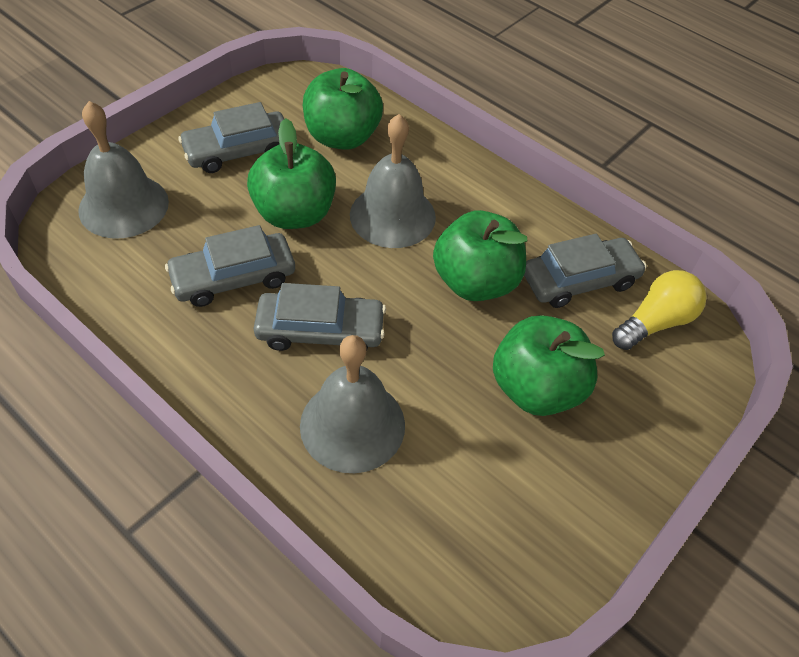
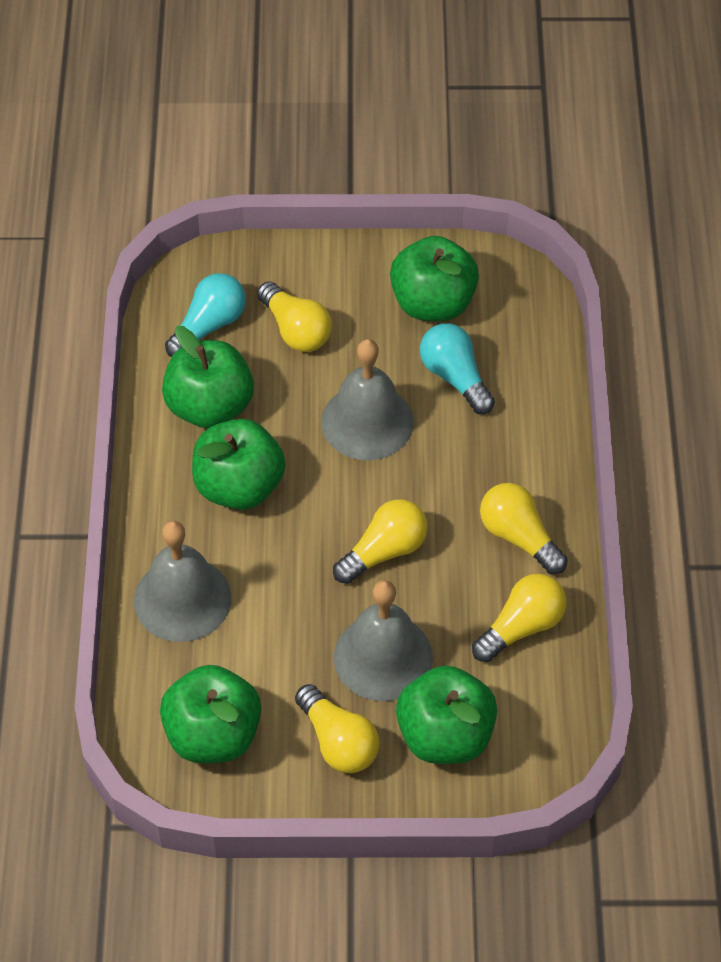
green apple: 4 -> 5
grey car: 4 -> 0
turquoise light bulb: 0 -> 2
yellow light bulb: 1 -> 5

